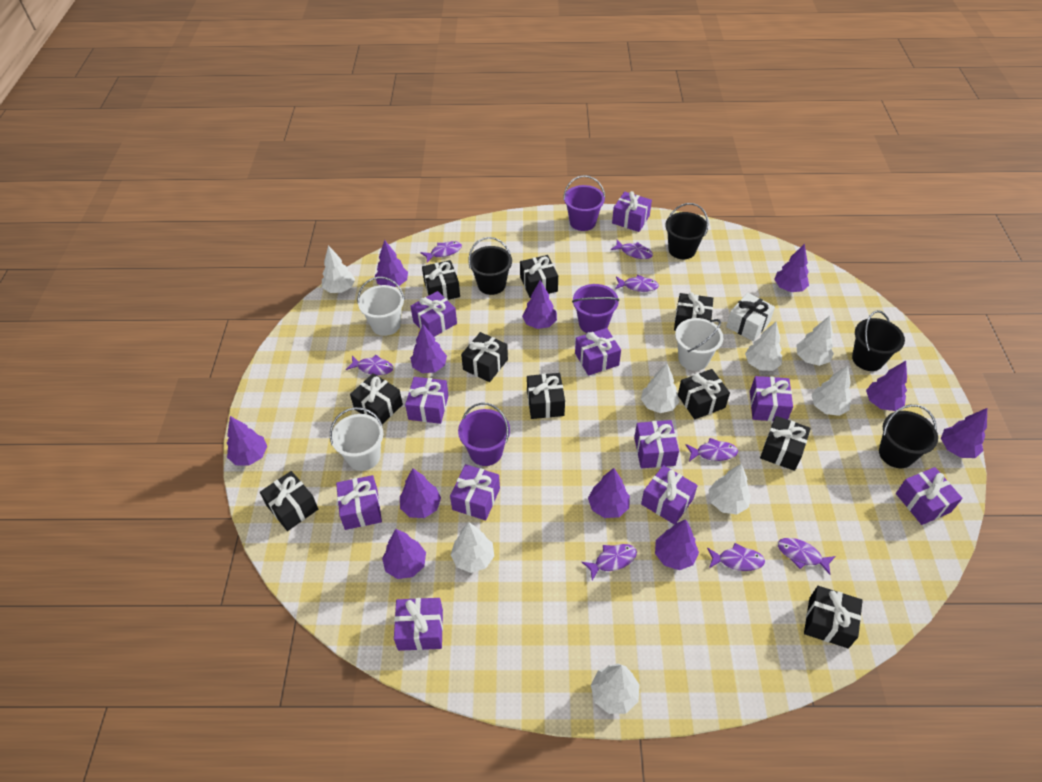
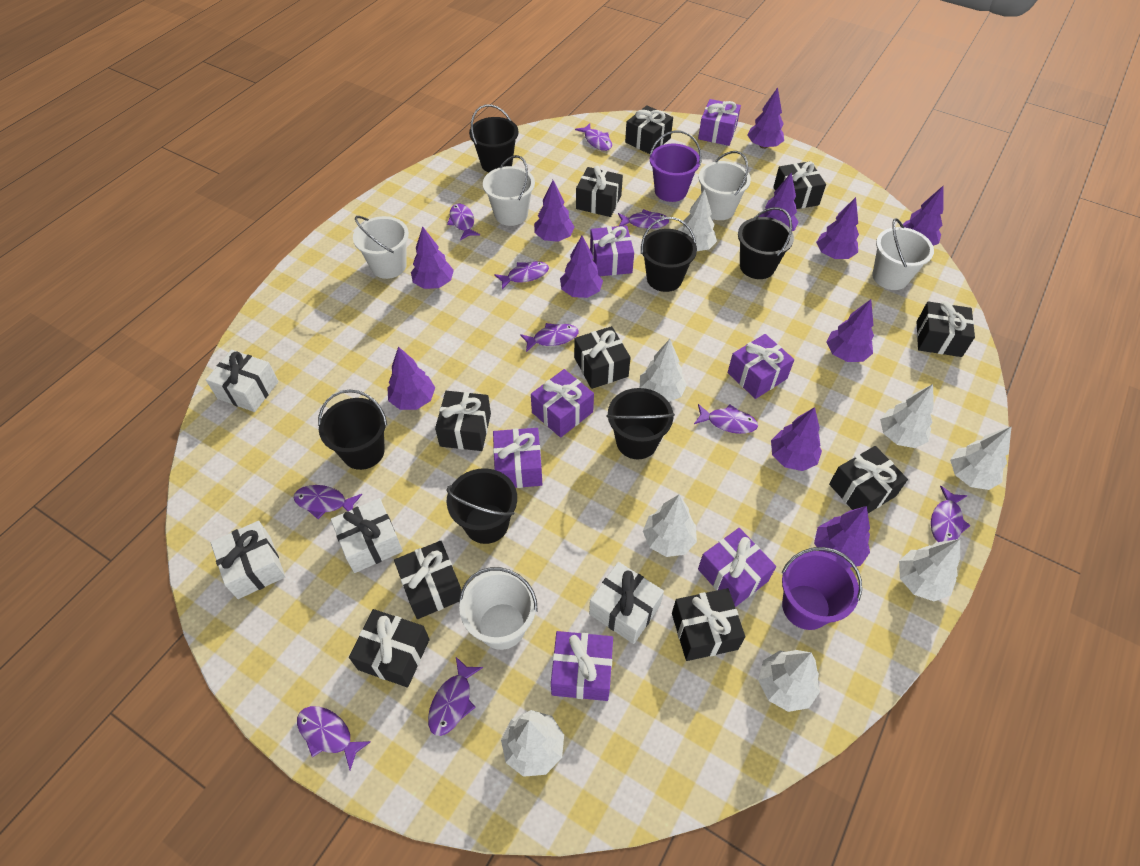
black bucket: 4 -> 6
purple bucket: 3 -> 2
purple fish: 8 -> 10
purple gift: 11 -> 7
white bucket: 3 -> 5
white gift: 1 -> 4

